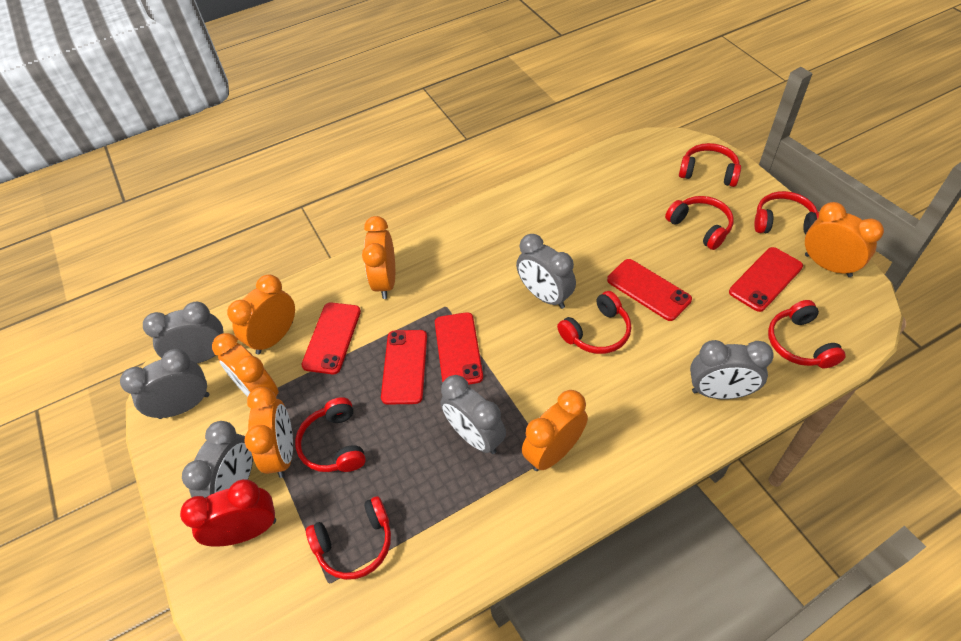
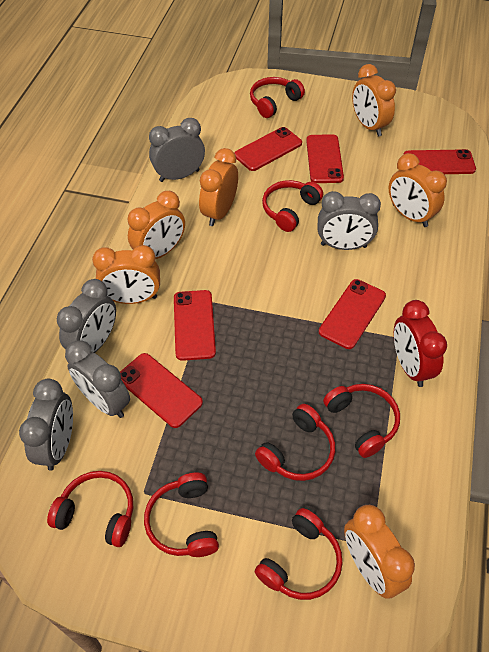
grey clock: 6 -> 5
red phone: 5 -> 6

